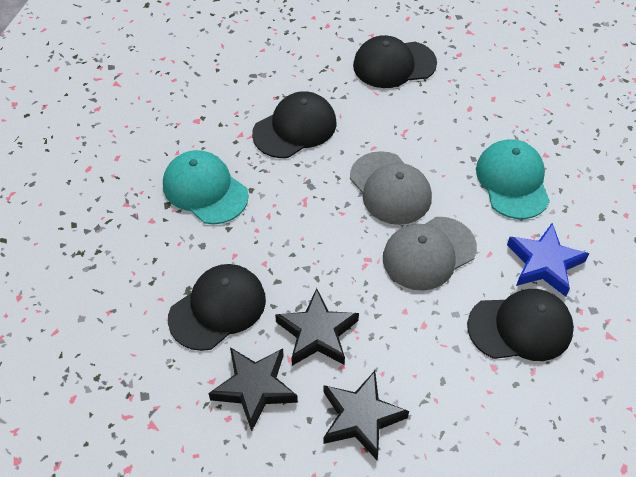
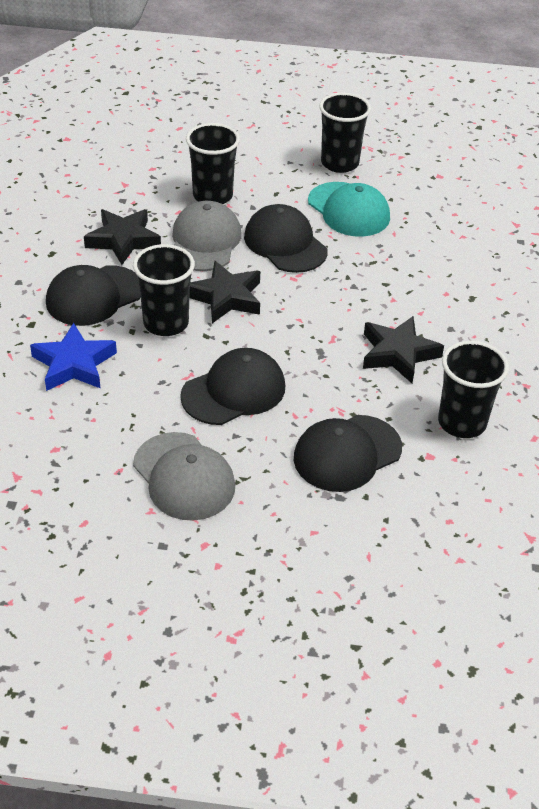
black cup: 0 -> 4
turquoise cap: 2 -> 1

